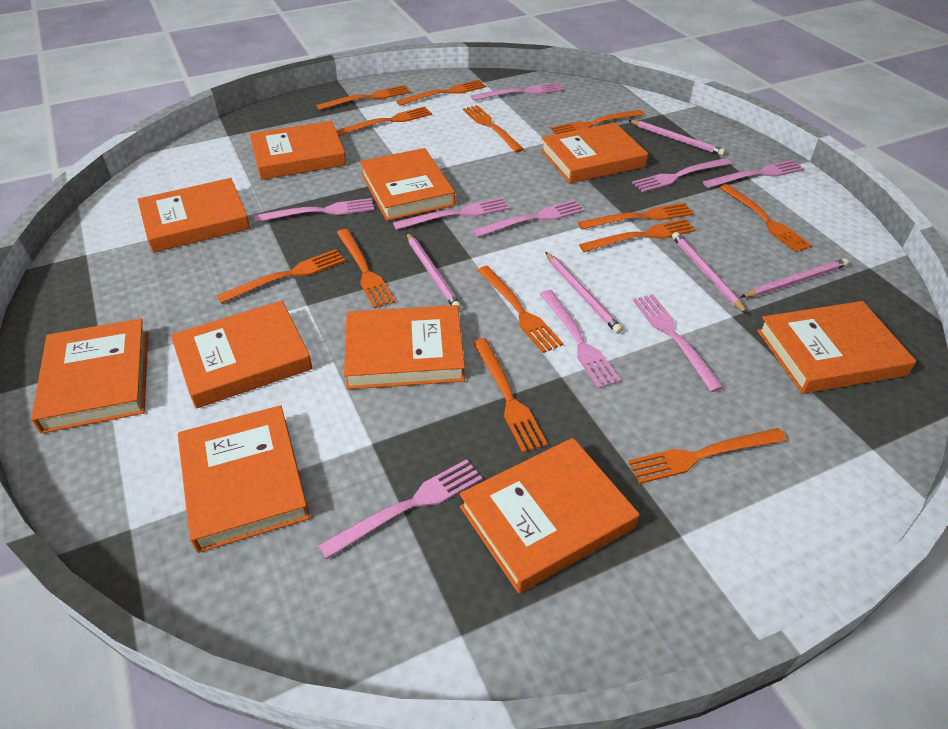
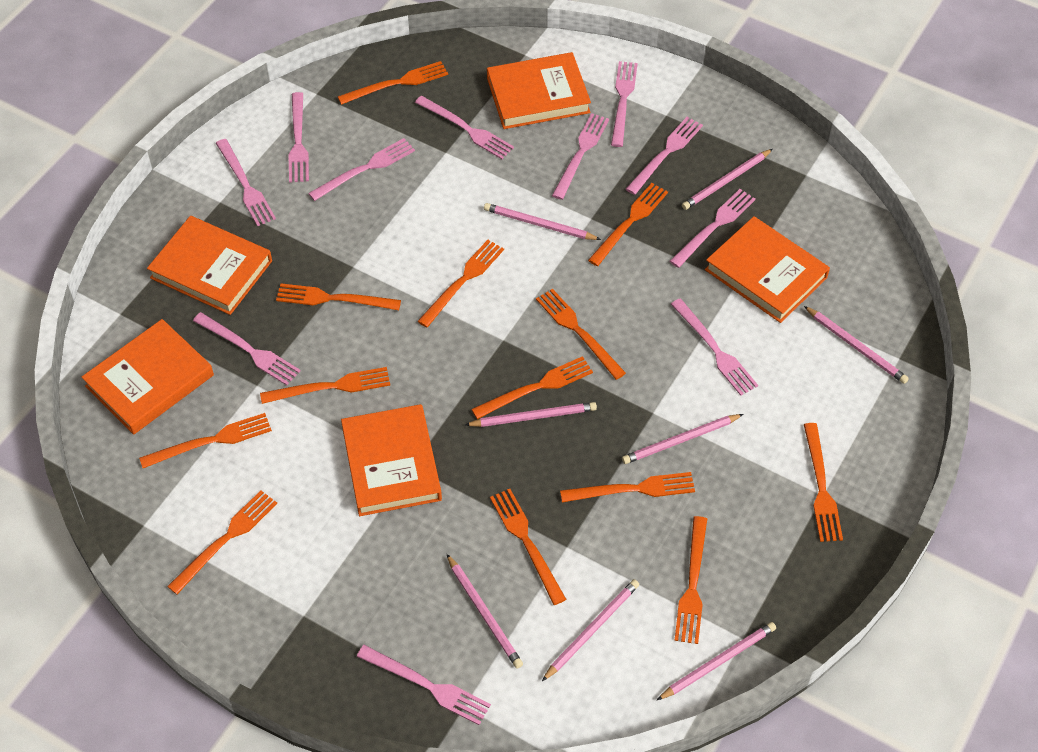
orange book: 10 -> 5
pink fork: 9 -> 11
pink pencil: 5 -> 8

